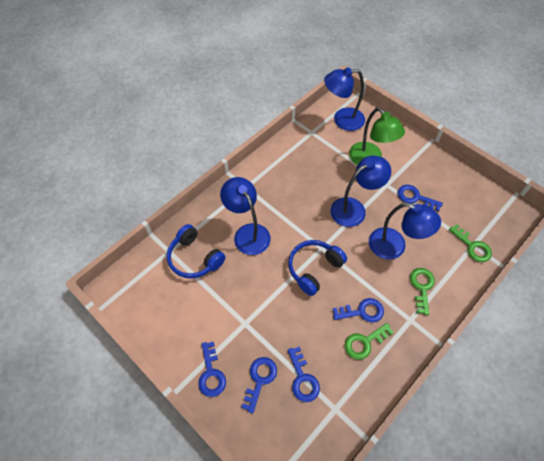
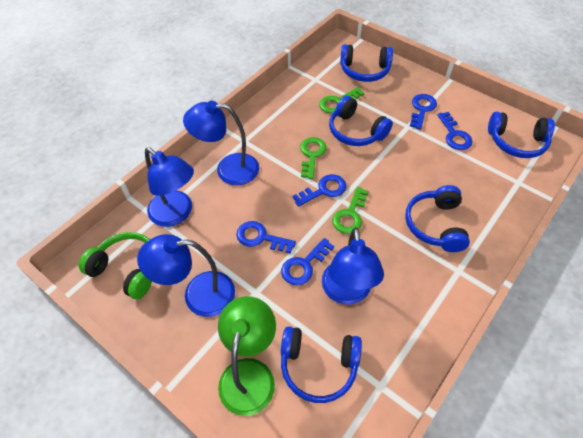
blue headphones: 2 -> 5
green headphones: 0 -> 1

